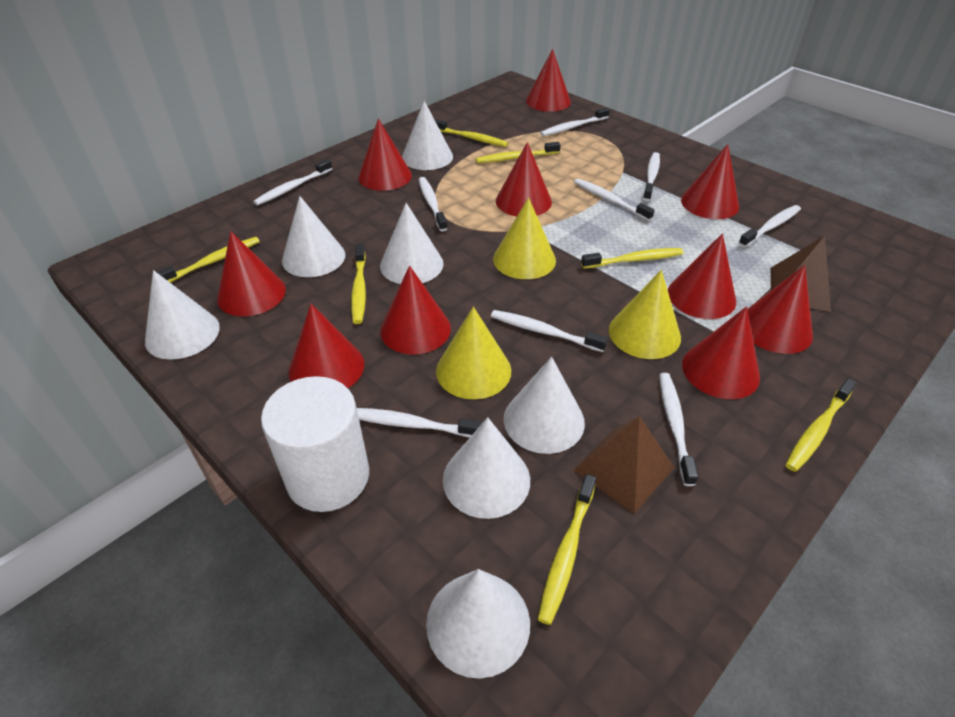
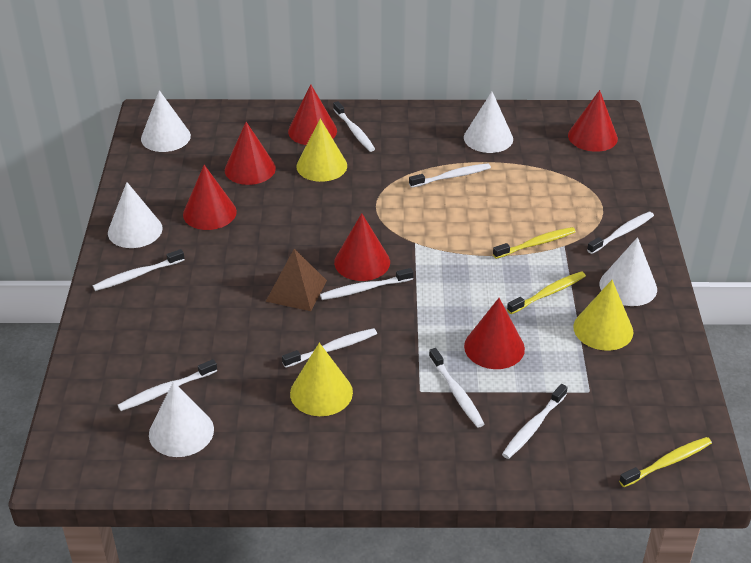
brown pyramid: 2 -> 1
red cone: 10 -> 6
white cone: 7 -> 5
white cylinder: 1 -> 0
yellow toothbrush: 7 -> 3

